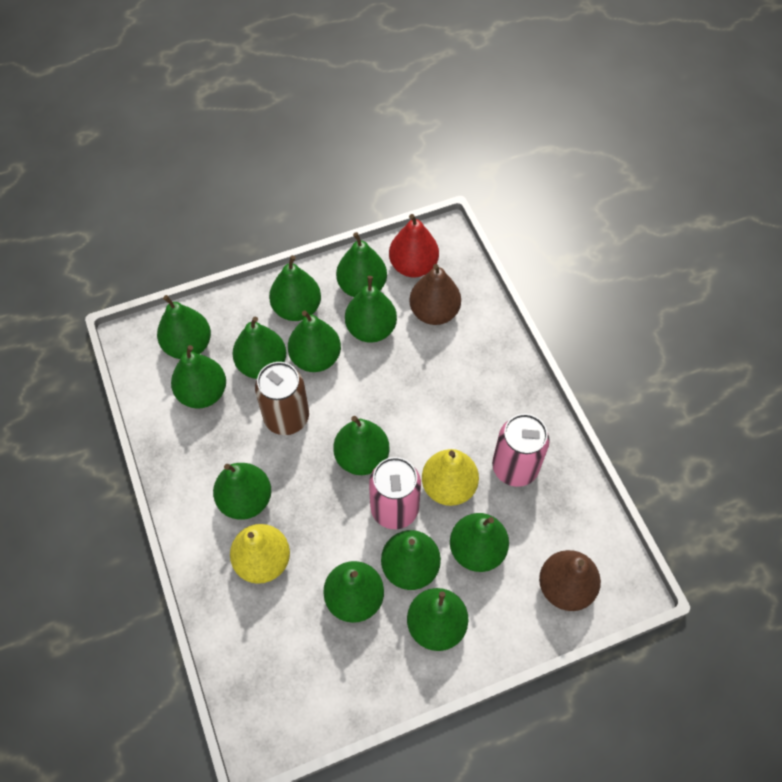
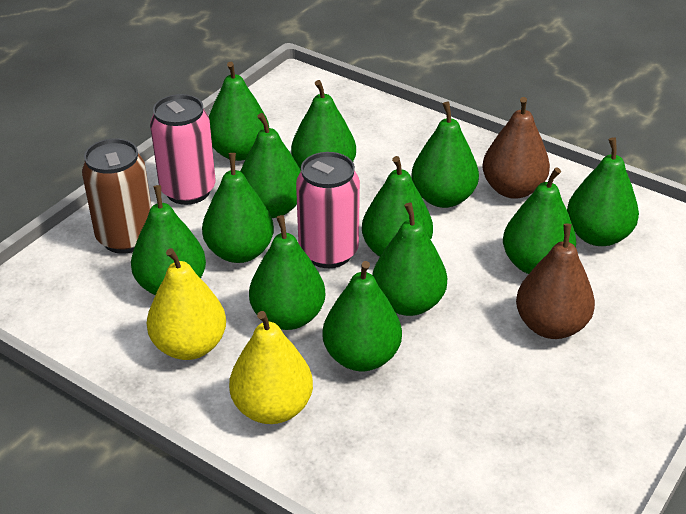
green pear: 13 -> 12
red pear: 1 -> 0

